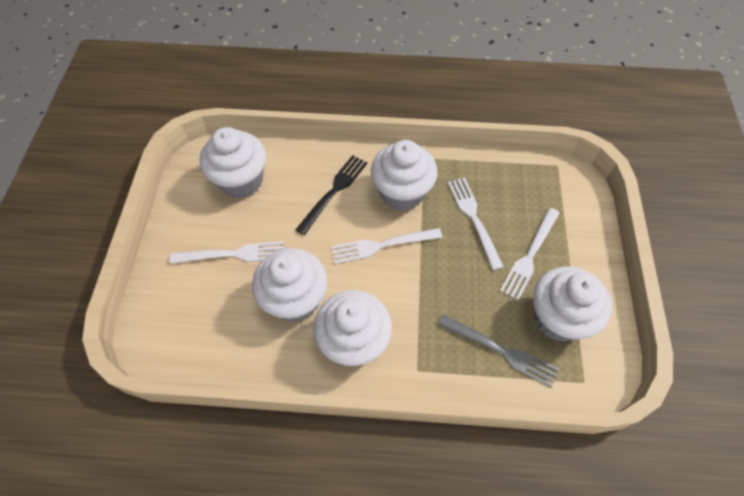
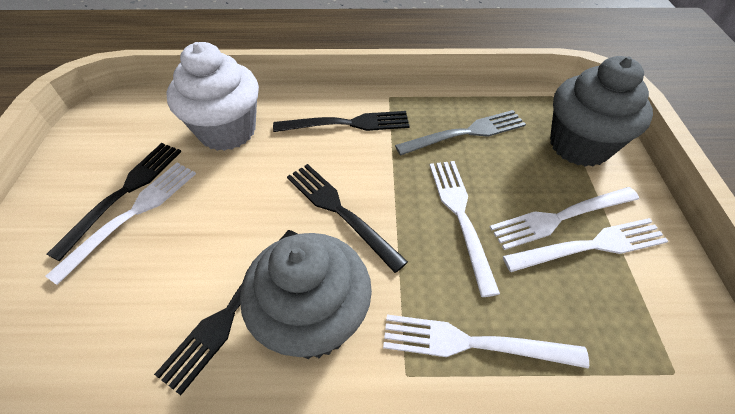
black fork: 1 -> 4
grey cupcake: 0 -> 2
white cupcake: 5 -> 1
white fork: 4 -> 5

